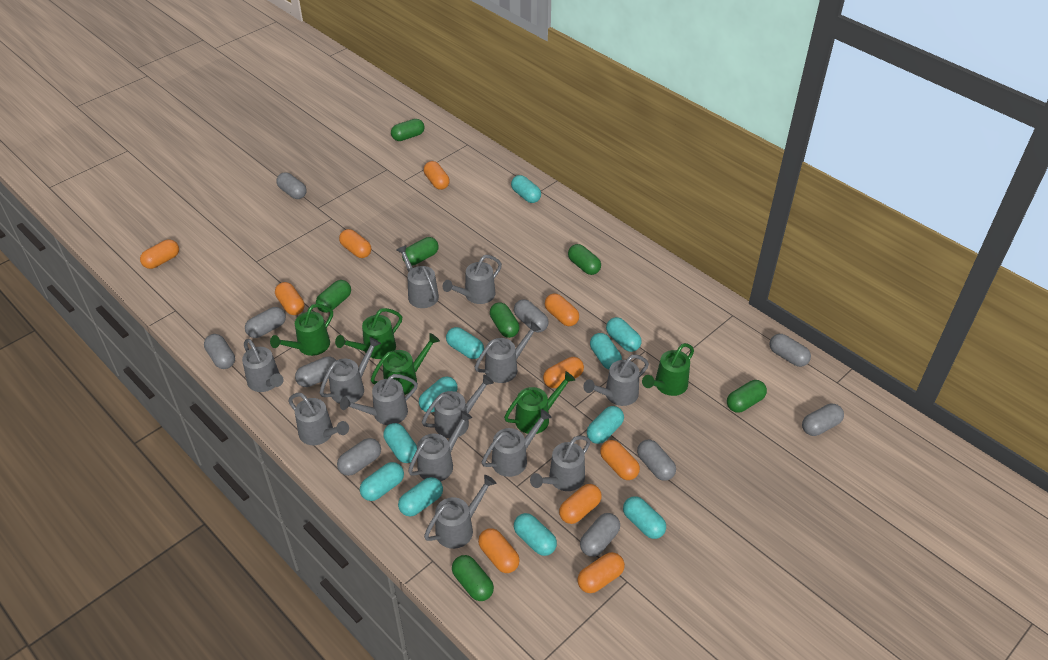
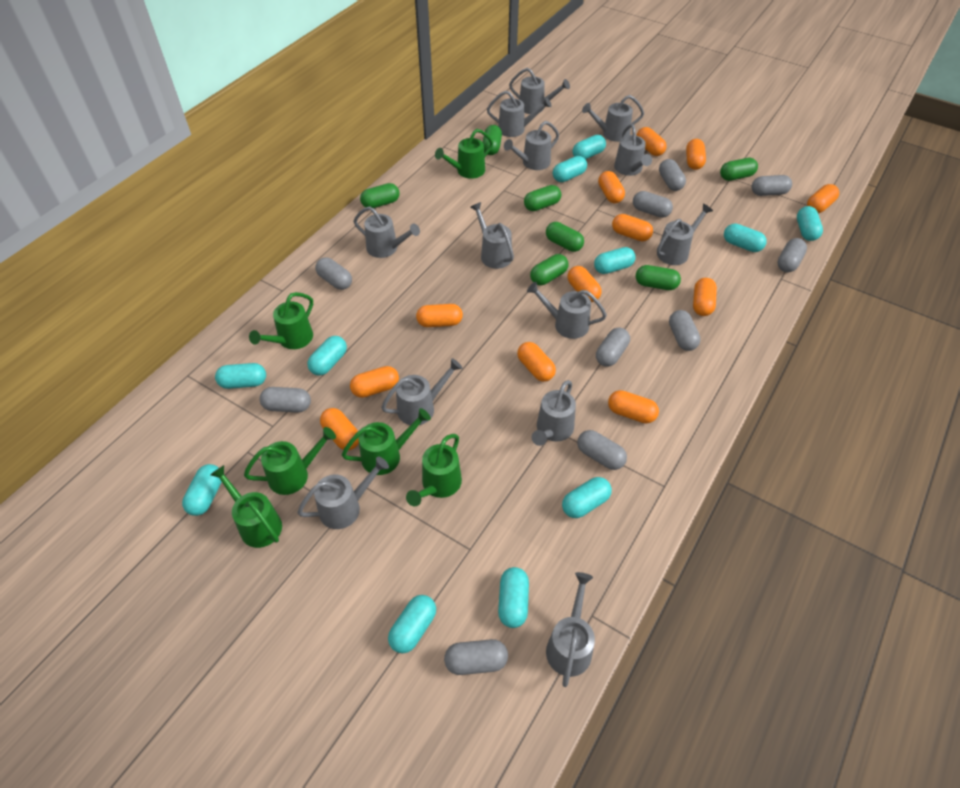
green watering can: 5 -> 6
orange capsule: 10 -> 12

